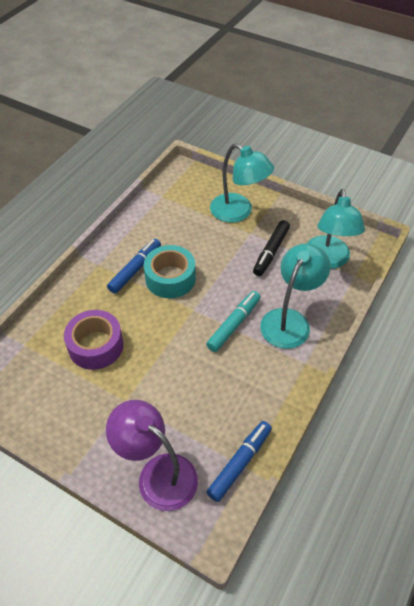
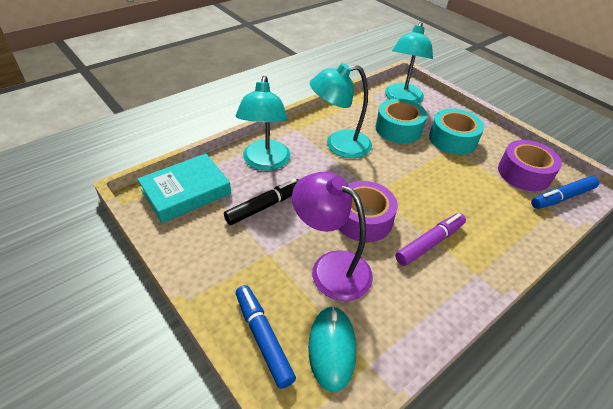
purple marker: 0 -> 1
purple tape: 1 -> 2
turquoise book: 0 -> 1
turquoise marker: 1 -> 0
turquoise mouse: 0 -> 1
turquoise tape: 1 -> 2

